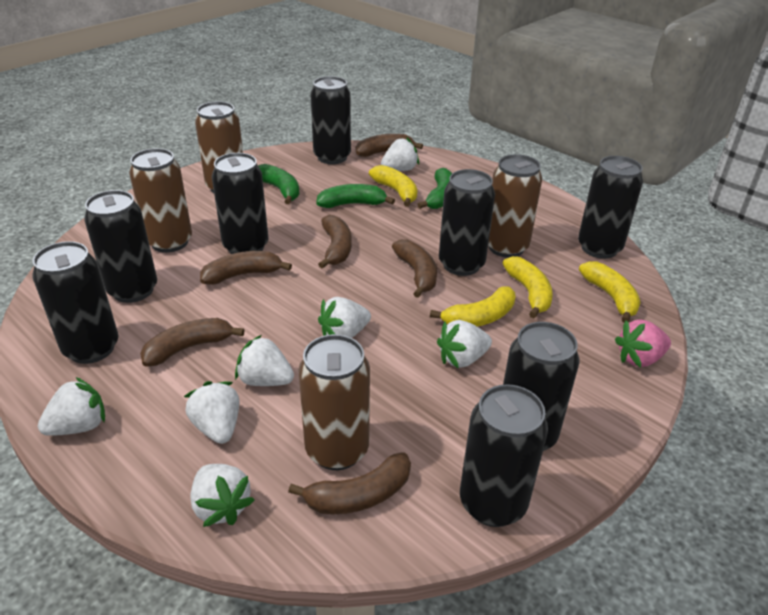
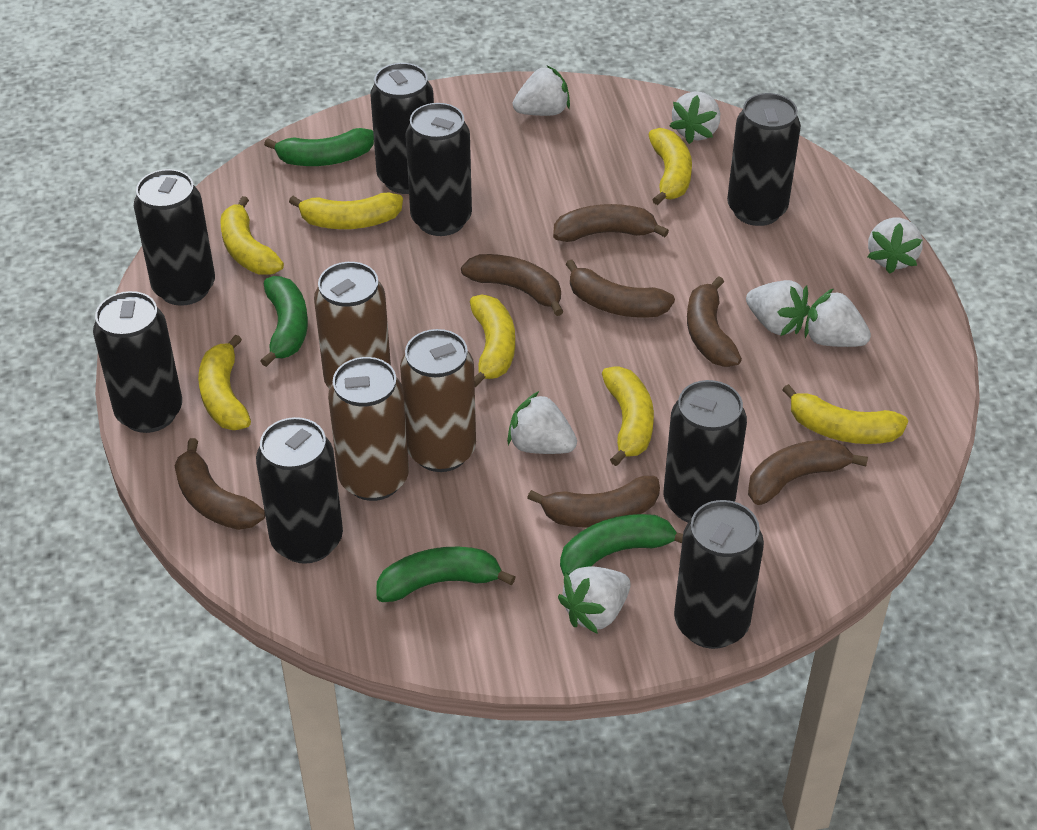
brown banana: 6 -> 7
brown can: 4 -> 3
green banana: 3 -> 4
pink strawberry: 1 -> 0
yellow banana: 4 -> 7

